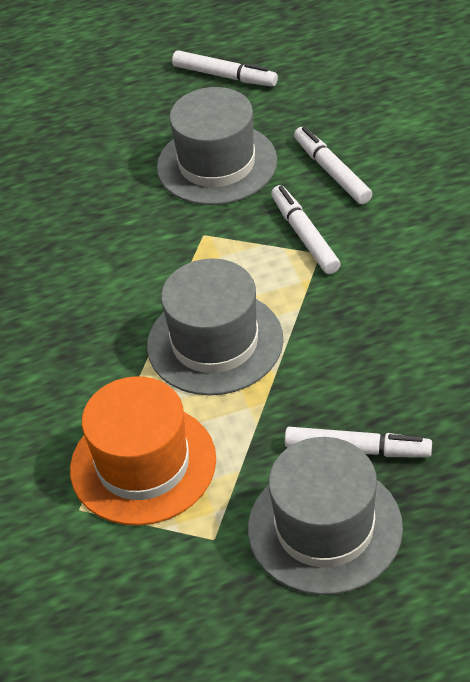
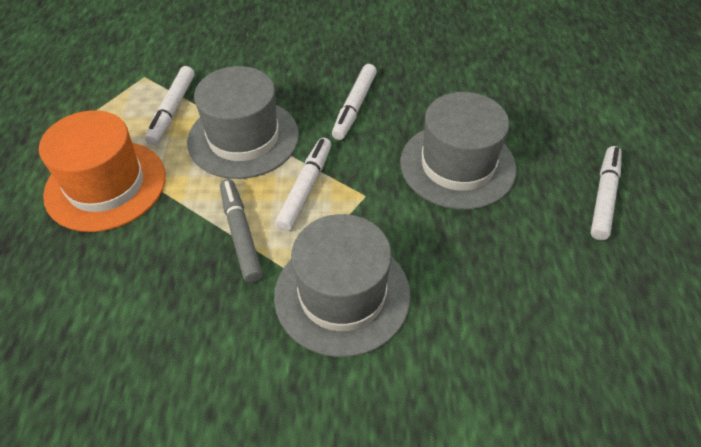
grey marker: 0 -> 1

